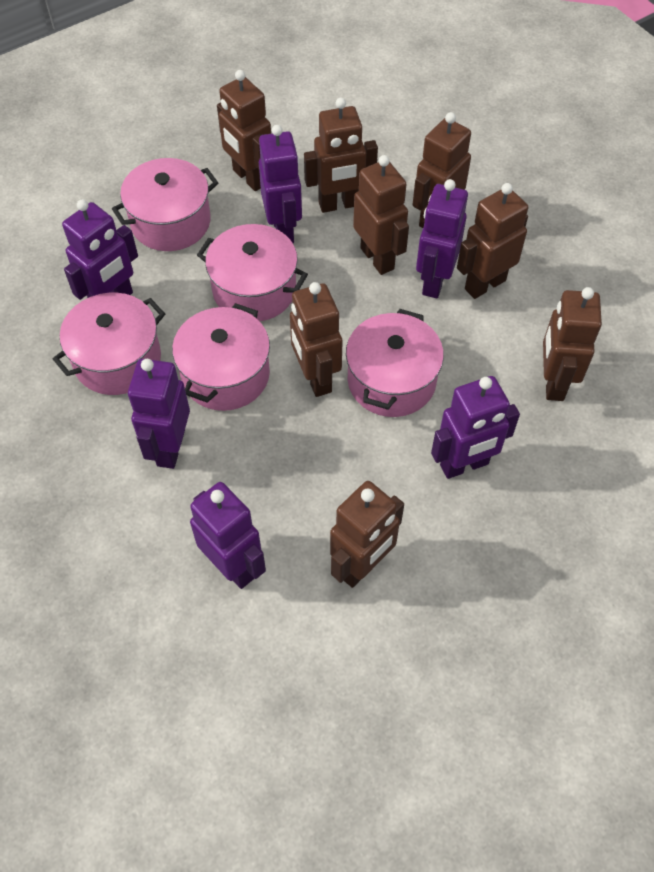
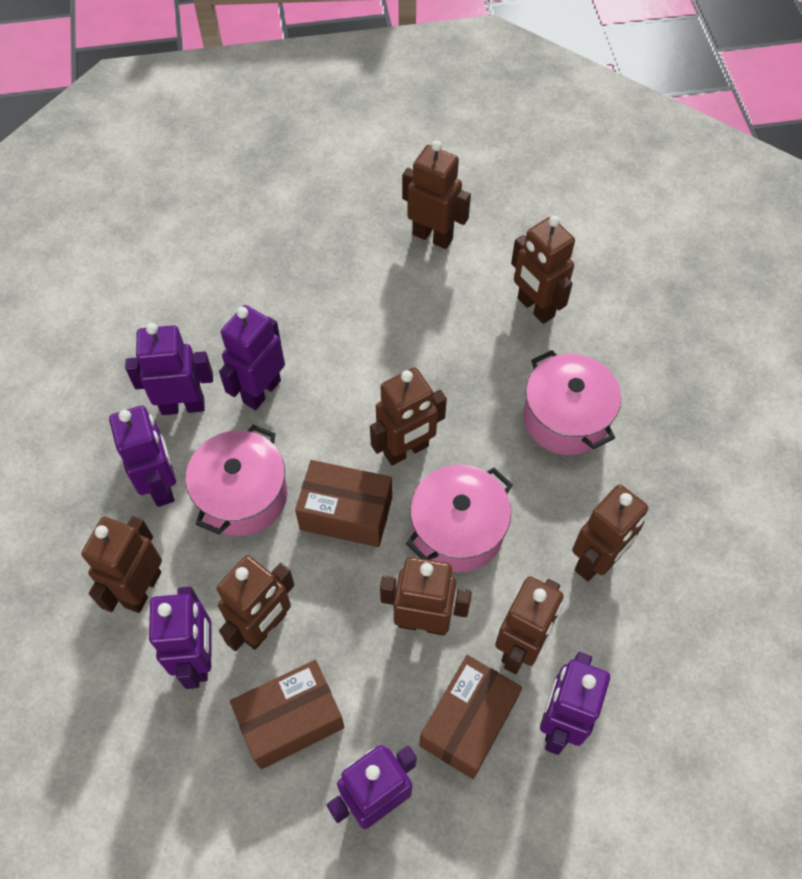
brown box: 0 -> 3
pink pot: 5 -> 3

